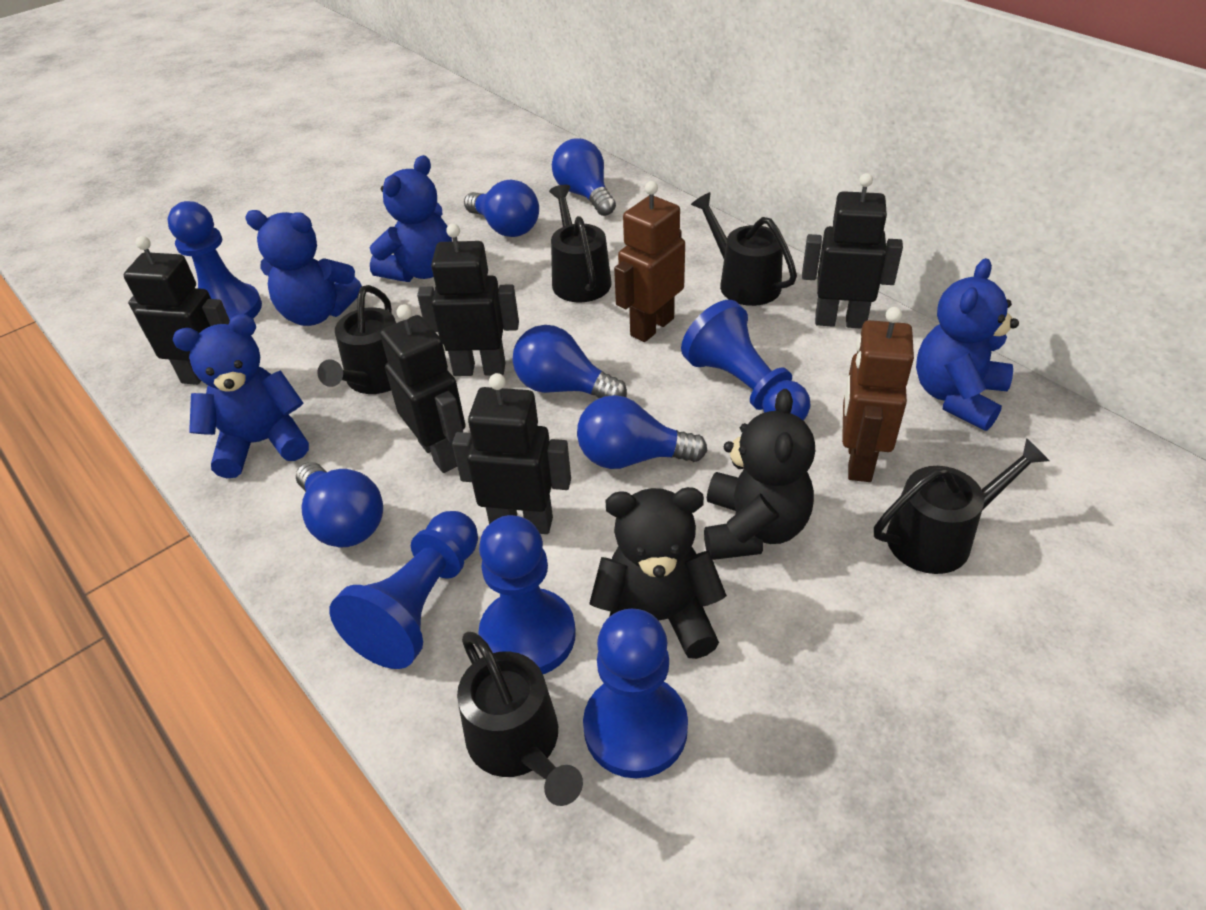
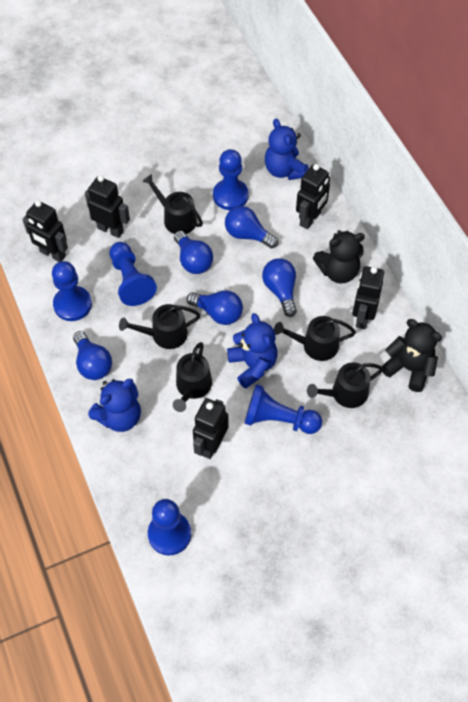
blue teddy bear: 4 -> 3
brown robot: 2 -> 0

